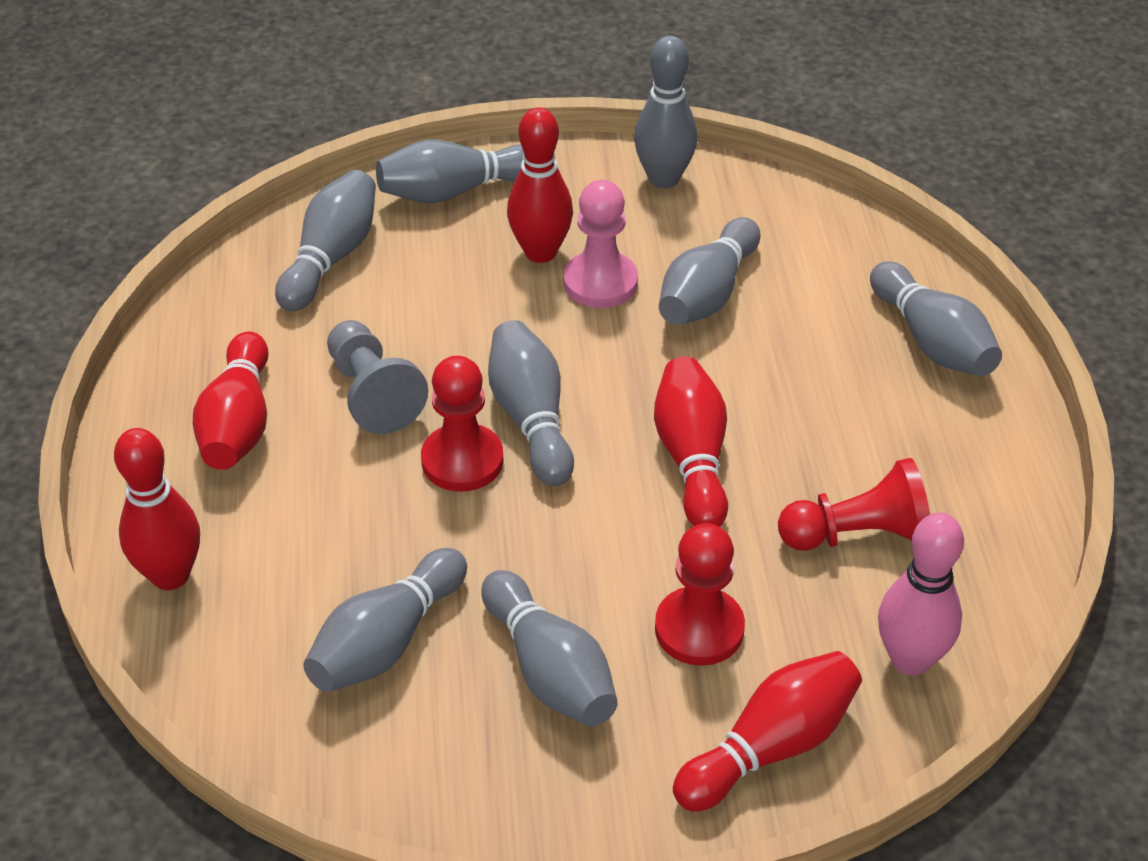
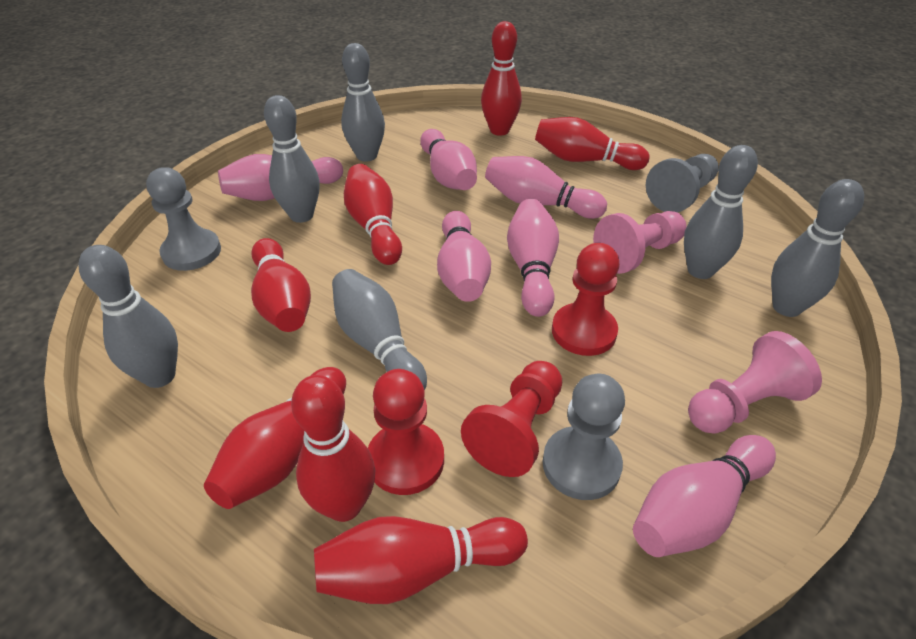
grey bowling pin: 8 -> 6
grey pawn: 1 -> 3
pink bowling pin: 1 -> 6
pink pawn: 1 -> 2
red bowling pin: 5 -> 7

